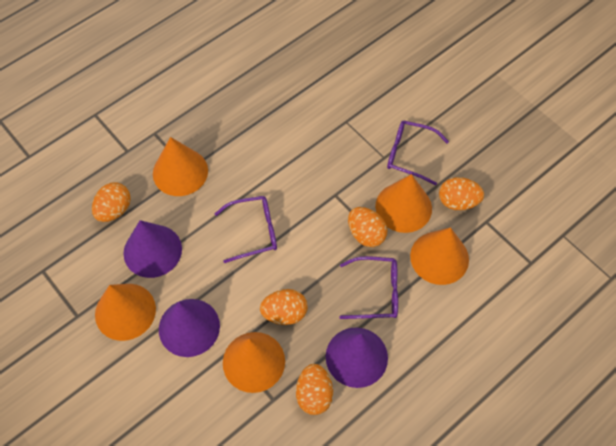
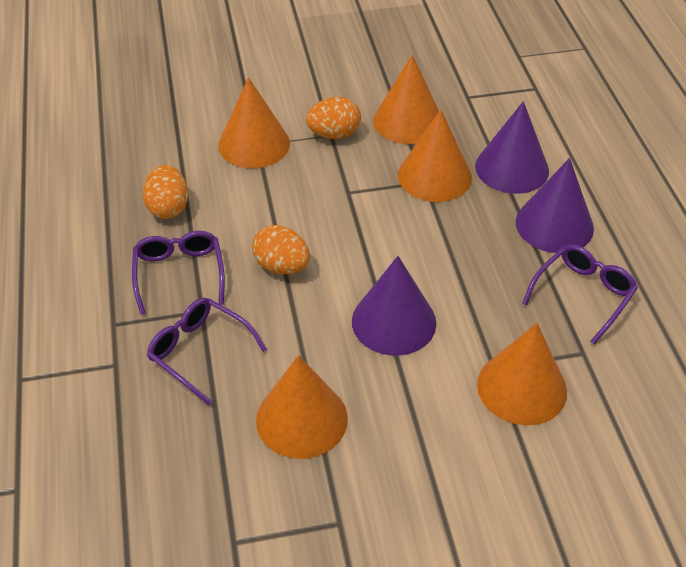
orange egg: 5 -> 3

